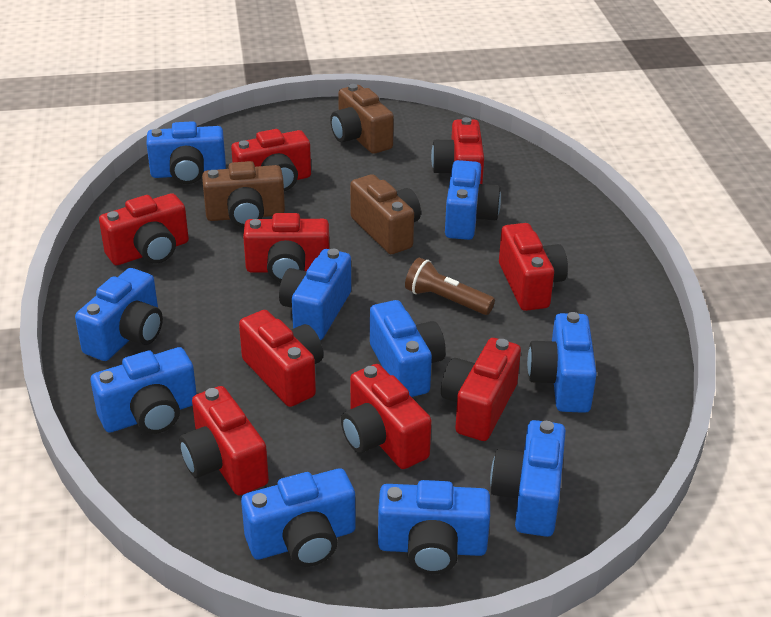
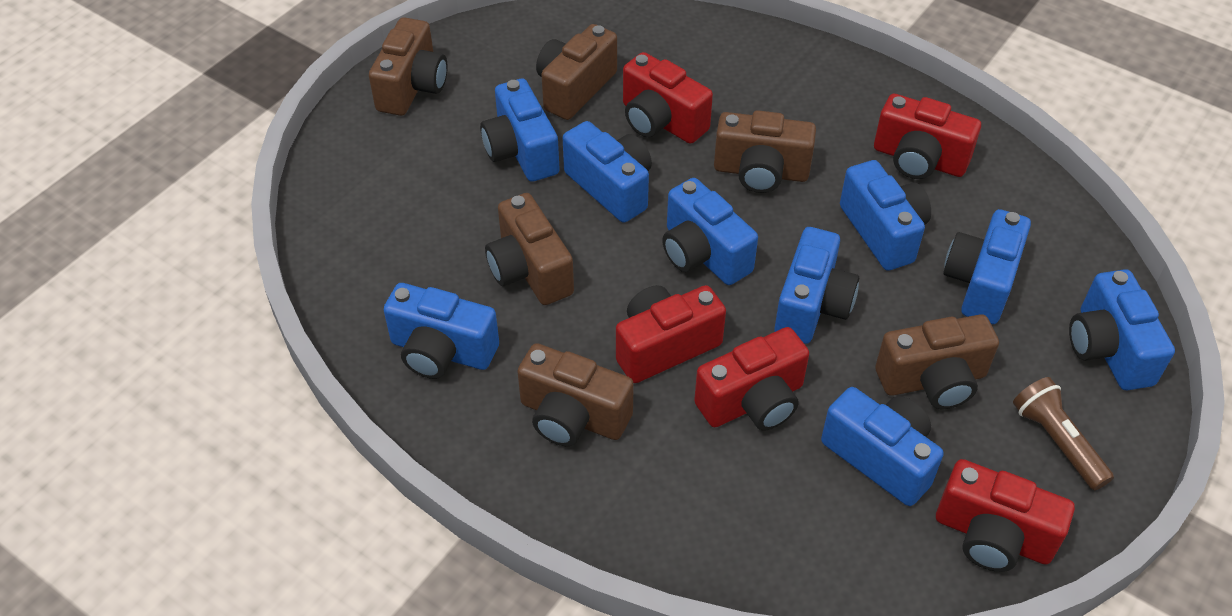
blue camera: 10 -> 9
brown camera: 3 -> 6
red camera: 9 -> 5

